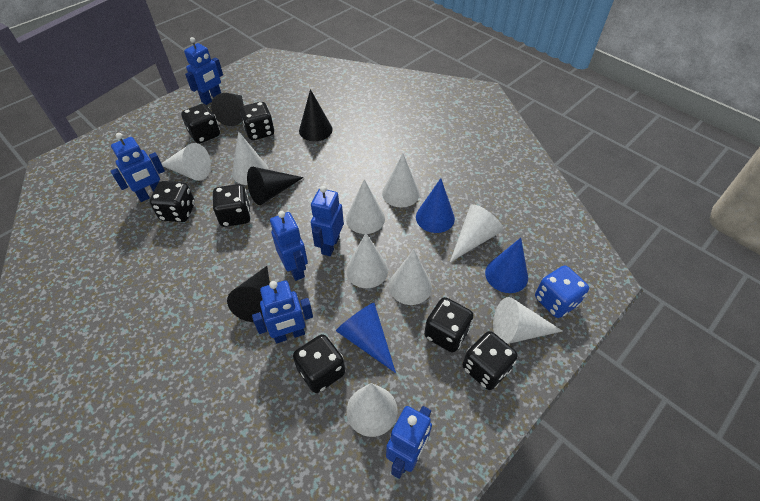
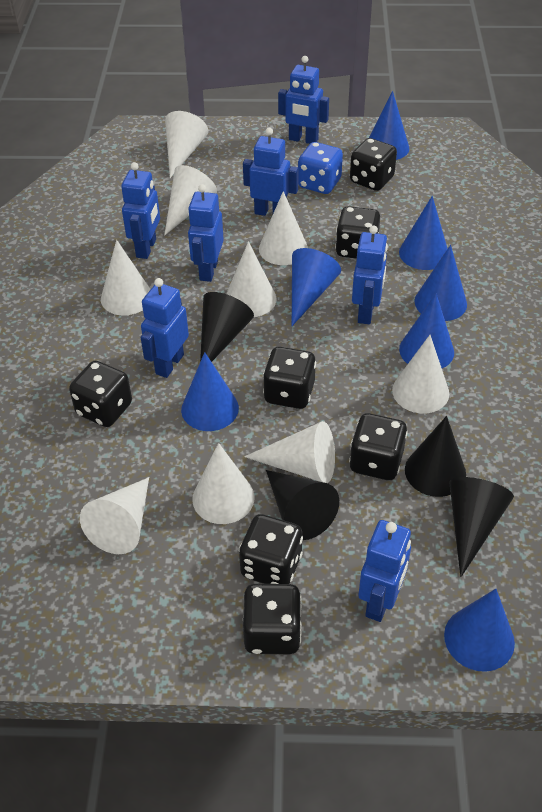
blue cone: 3 -> 7
blue robot: 6 -> 7

